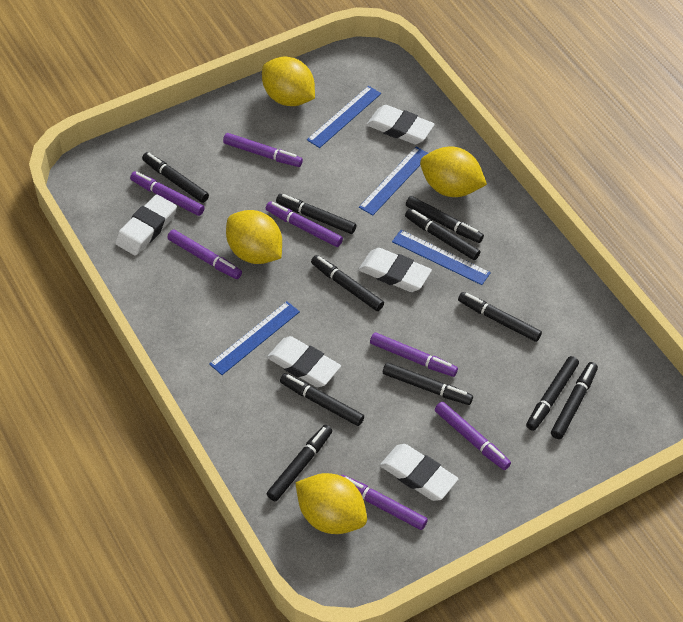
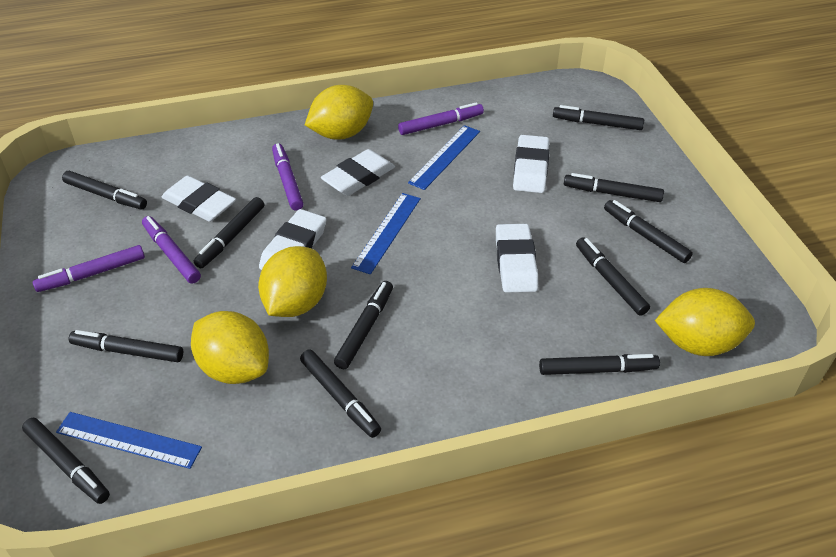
blue ruler: 4 -> 3
purple marker: 7 -> 4

